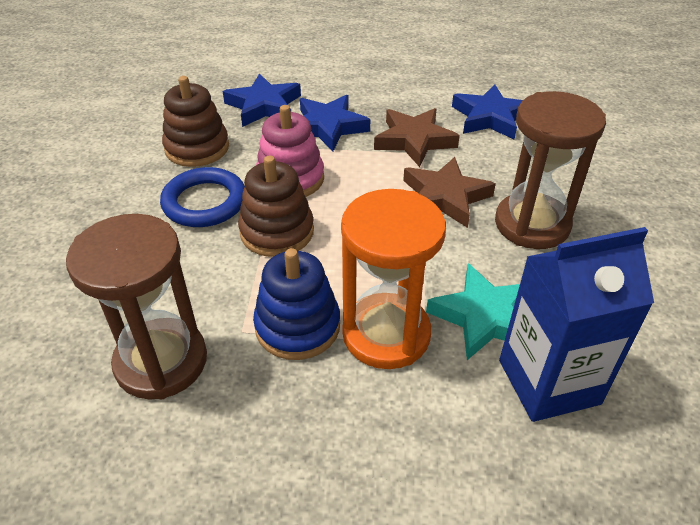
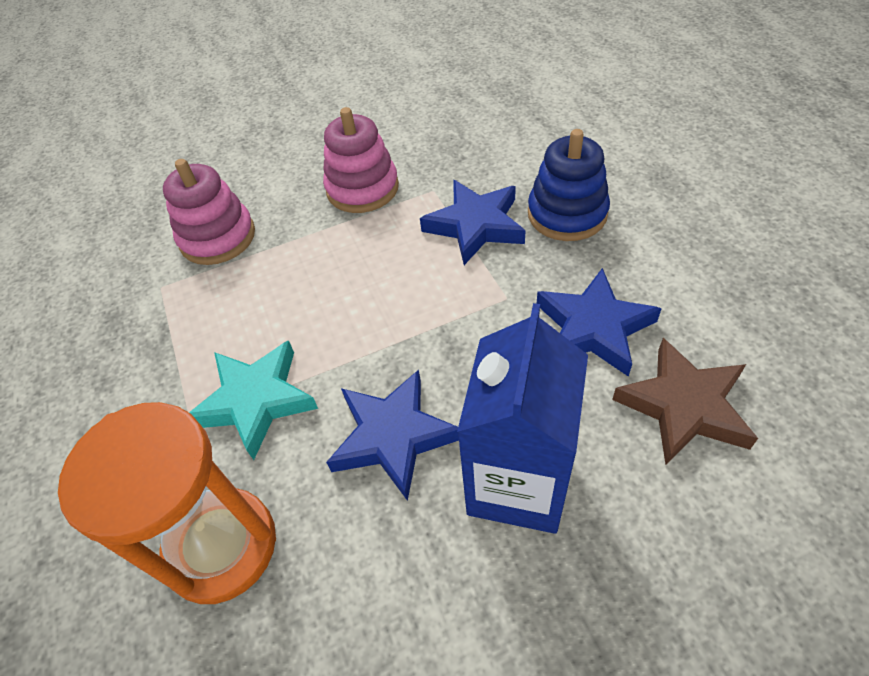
blue ring: 1 -> 0
brown hourglass: 2 -> 0
brown stacking toy: 2 -> 0
brown star: 2 -> 1
pink stacking toy: 1 -> 2

